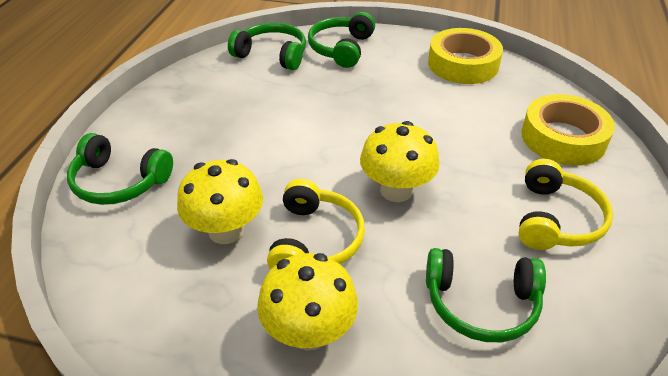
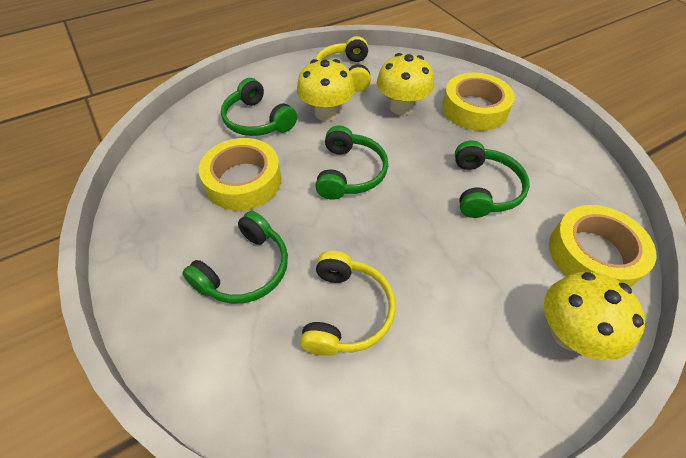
yellow tape: 2 -> 3

